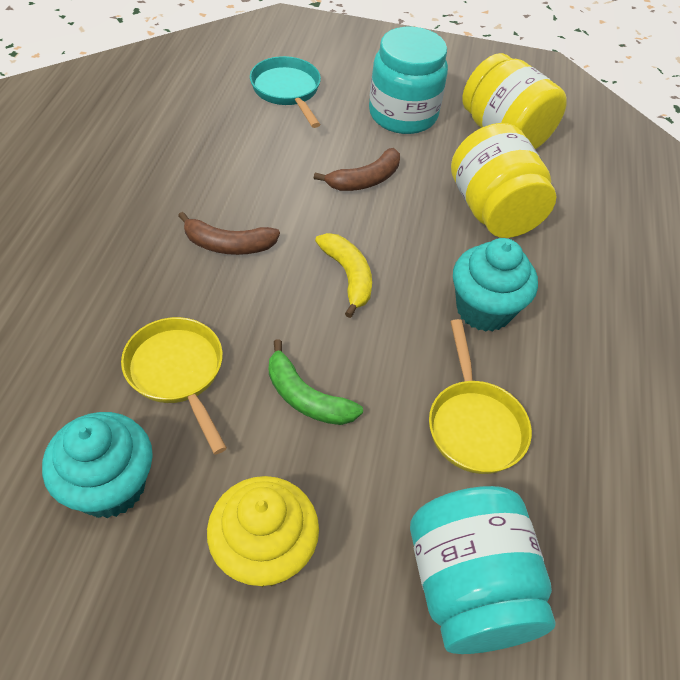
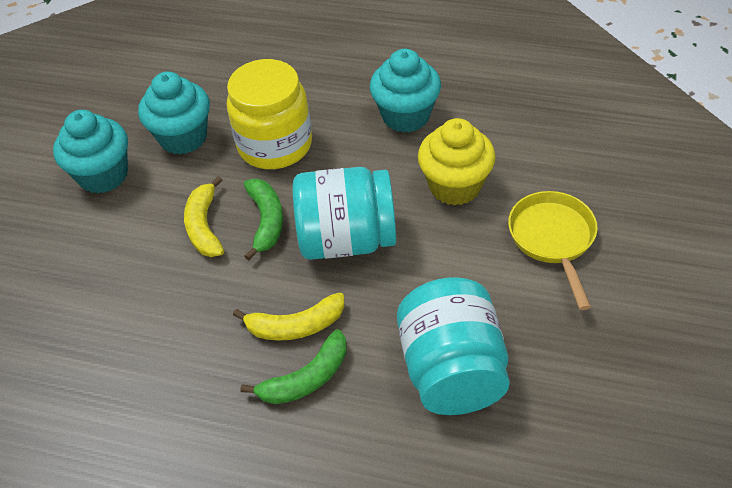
brown banana: 2 -> 0
green banana: 1 -> 2
turquoise cupcake: 2 -> 3
turquoise pan: 1 -> 0
yellow banana: 1 -> 2
yellow jar: 2 -> 1
yellow pan: 2 -> 1

